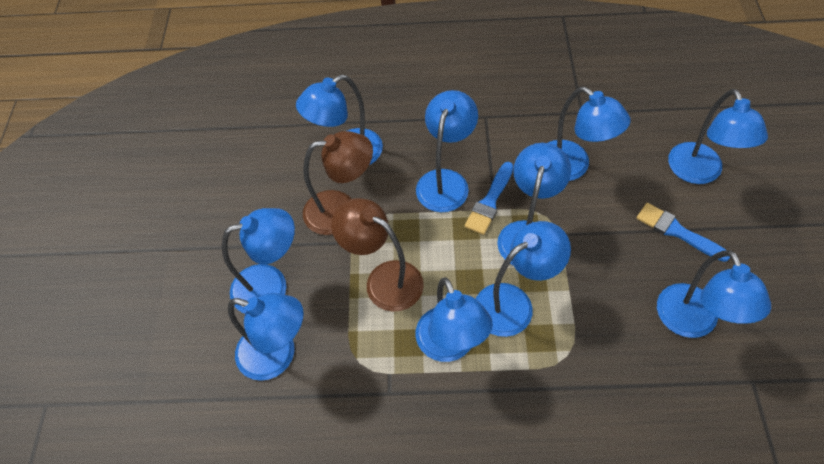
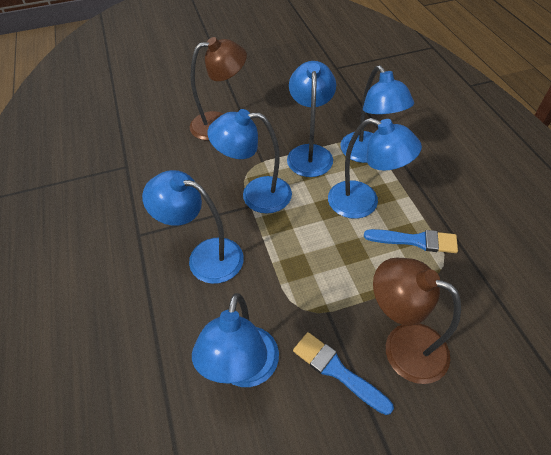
blue lamp: 10 -> 6

